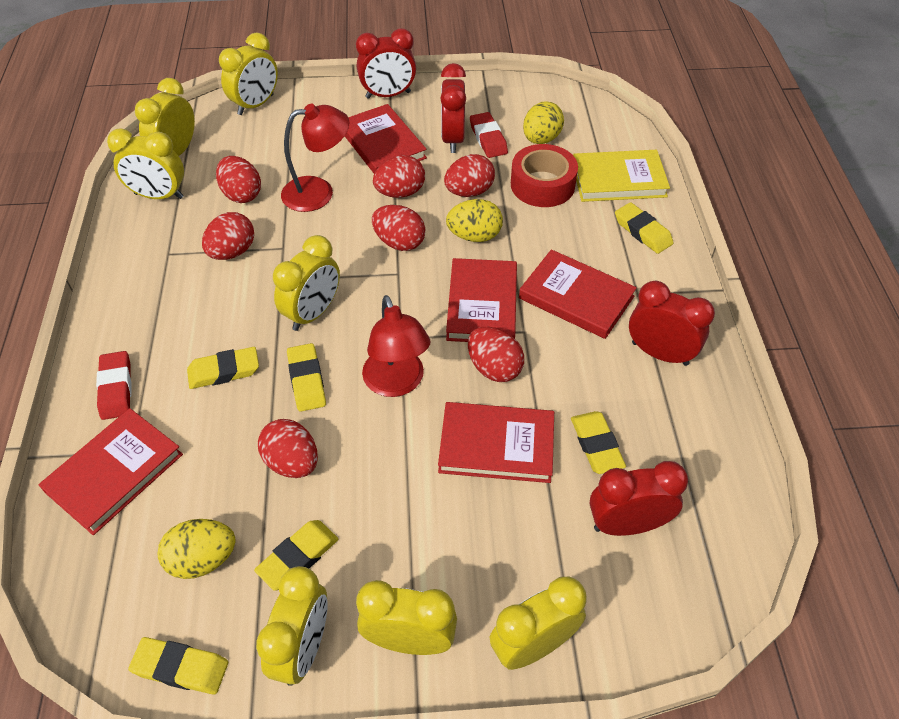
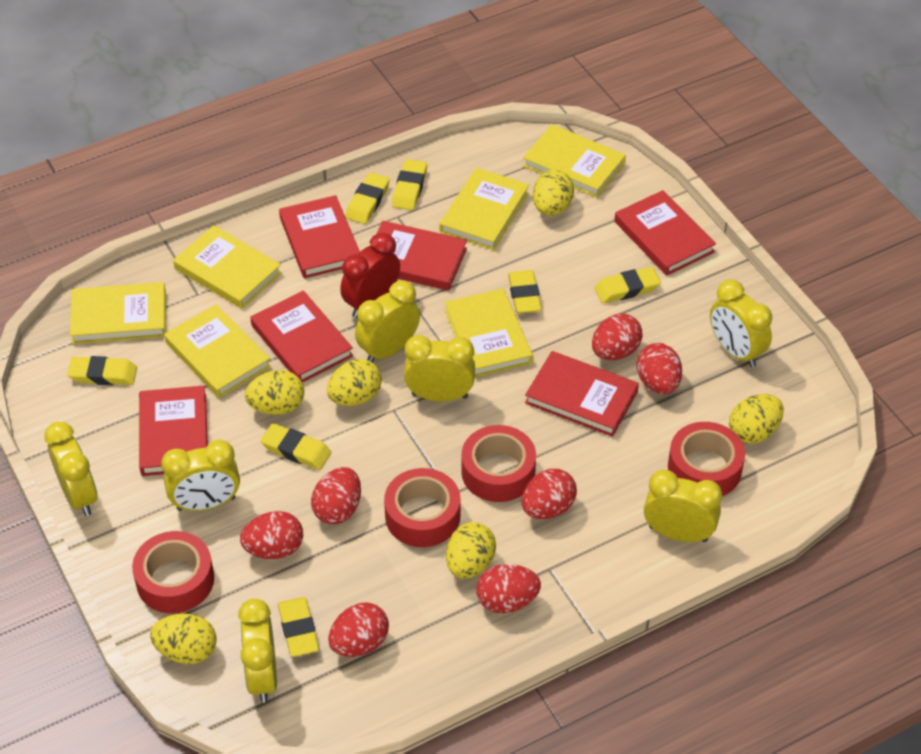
red book: 5 -> 6
red clock: 4 -> 1
red eraser: 2 -> 0
red lamp: 2 -> 0
red tape: 1 -> 4
yellow book: 1 -> 6
yellow egg: 3 -> 6
yellow eraser: 6 -> 7

